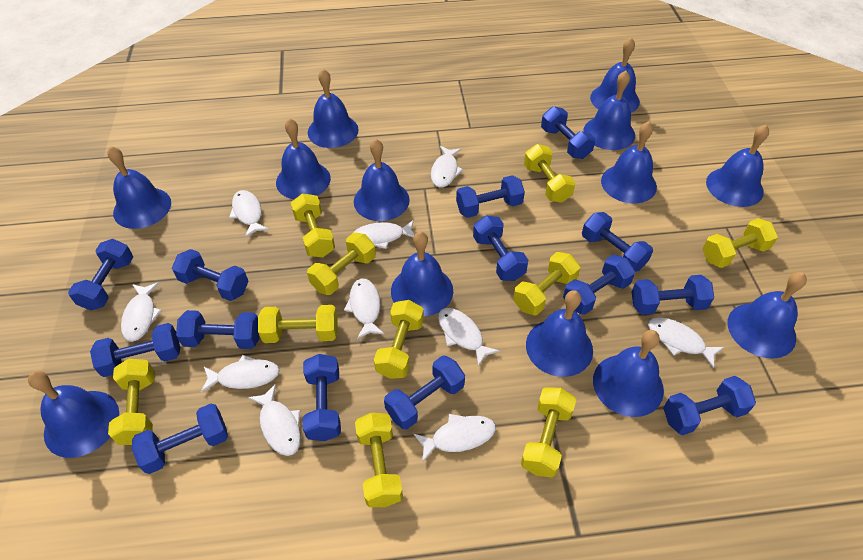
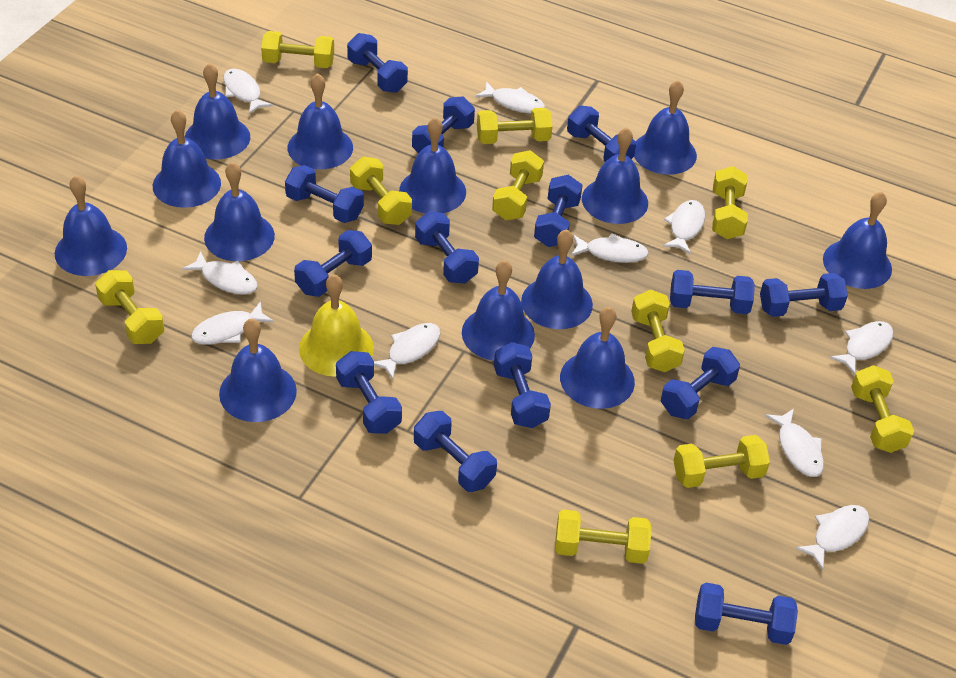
yellow bell: 0 -> 1

